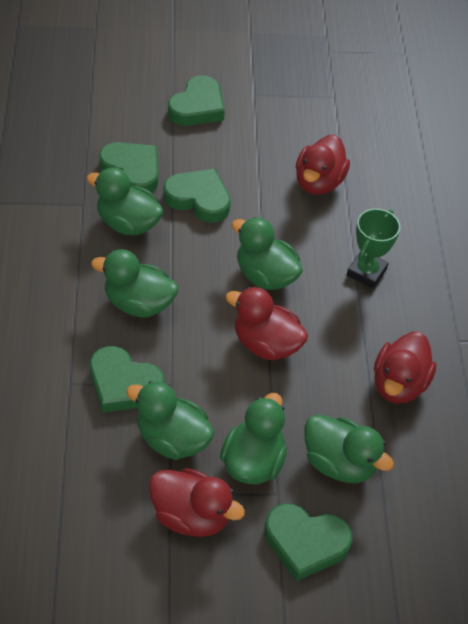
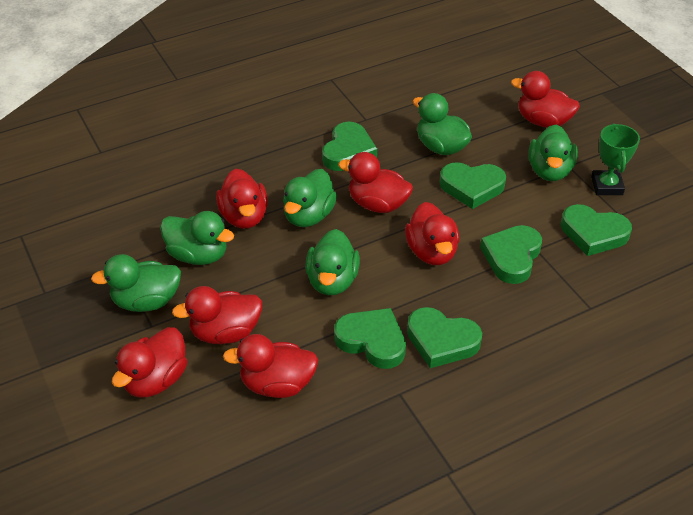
green heart: 5 -> 6
red duck: 4 -> 7

